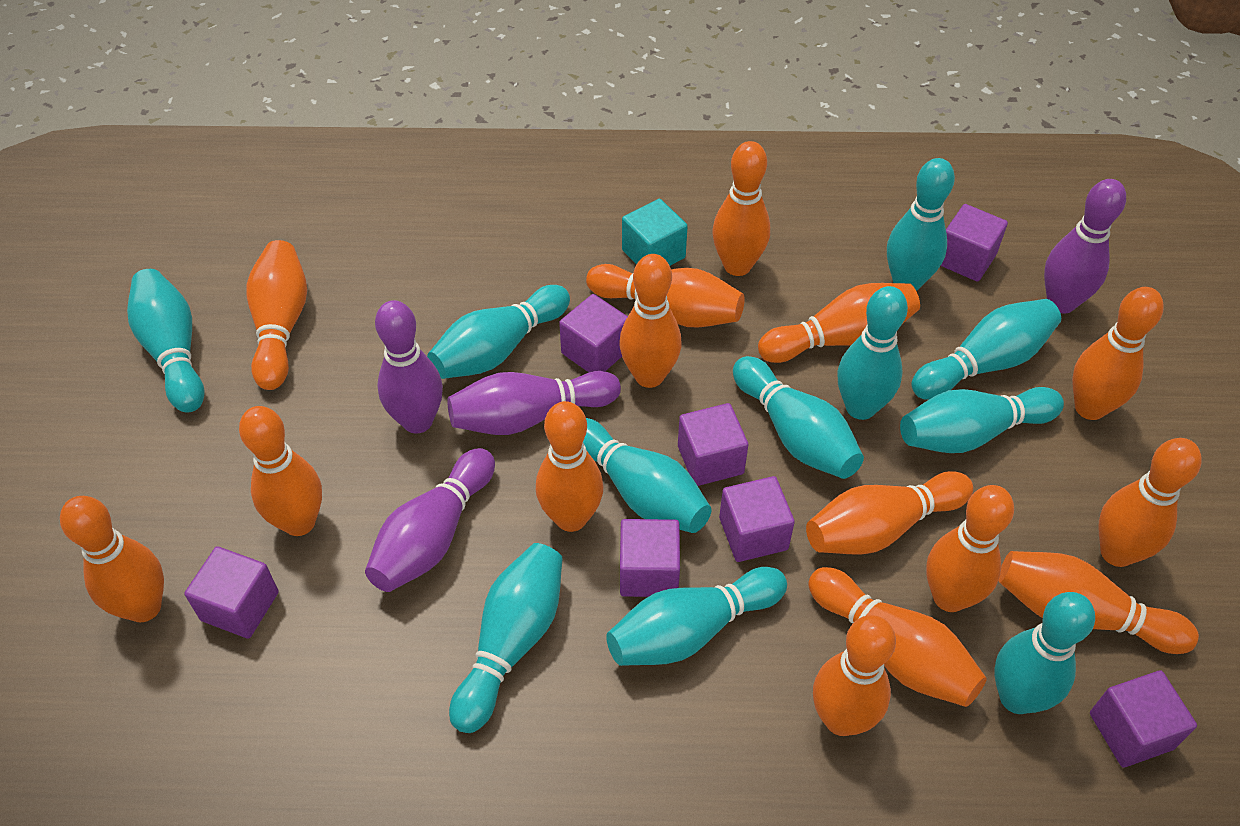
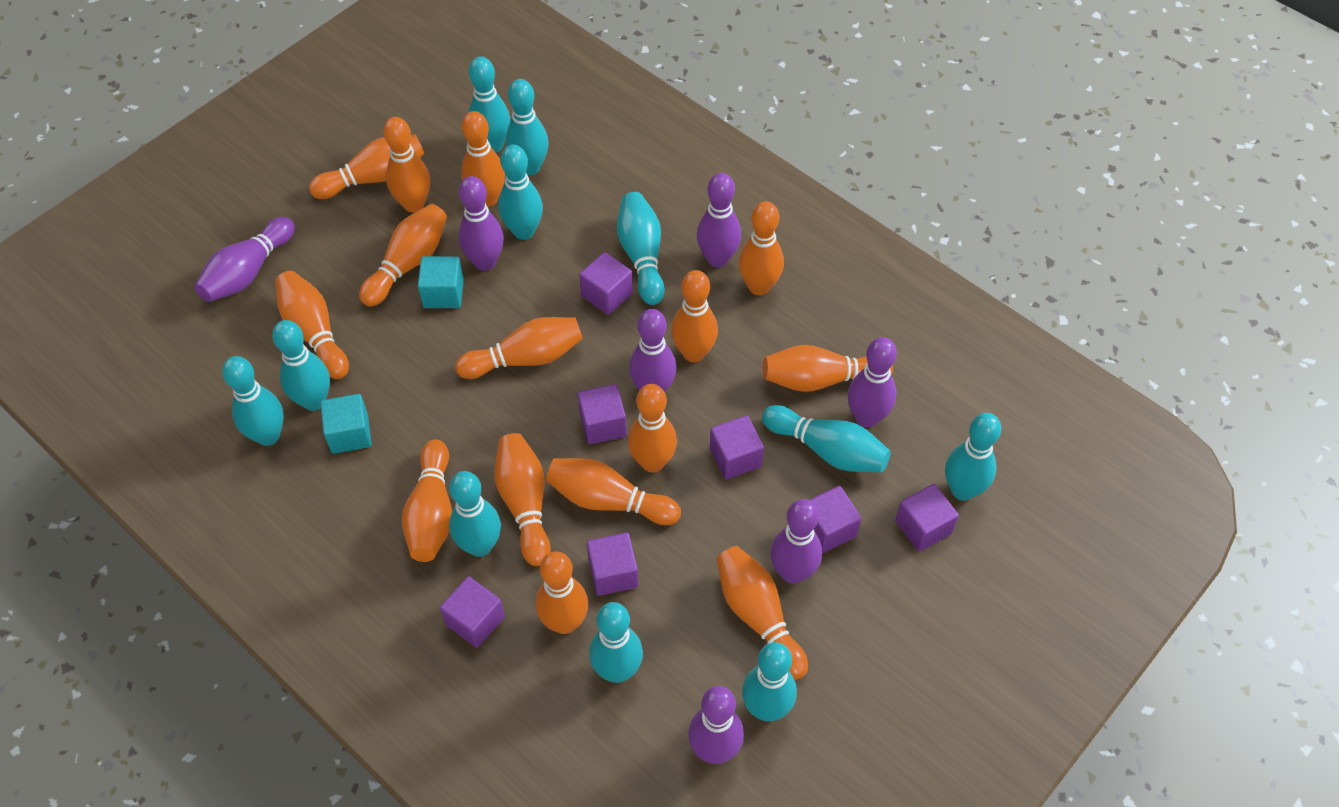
purple bowling pin: 4 -> 7
turquoise cube: 1 -> 2

